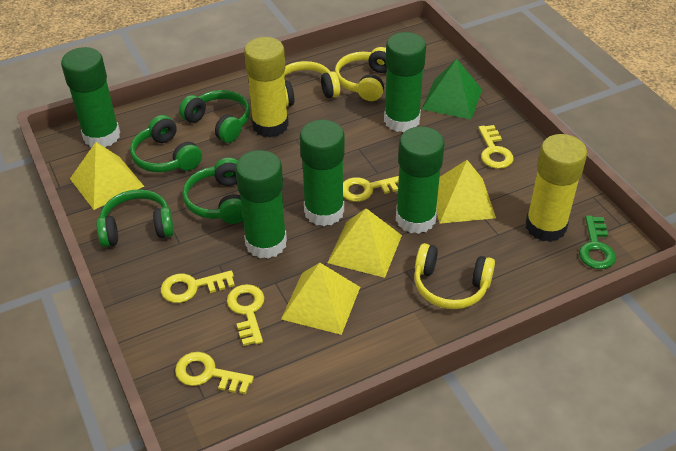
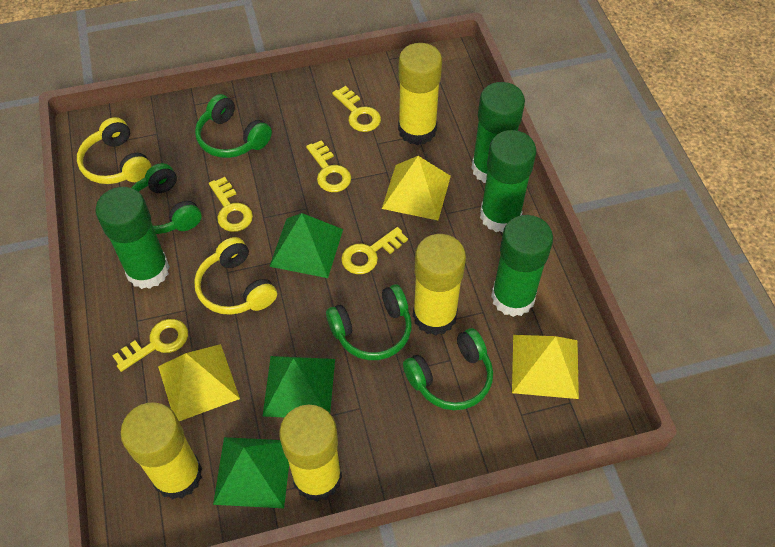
green glue stick: 5 -> 4
green key: 1 -> 0
green pyramid: 1 -> 3
yellow glue stick: 2 -> 4
yellow headphones: 3 -> 2
yellow pyramid: 4 -> 3

